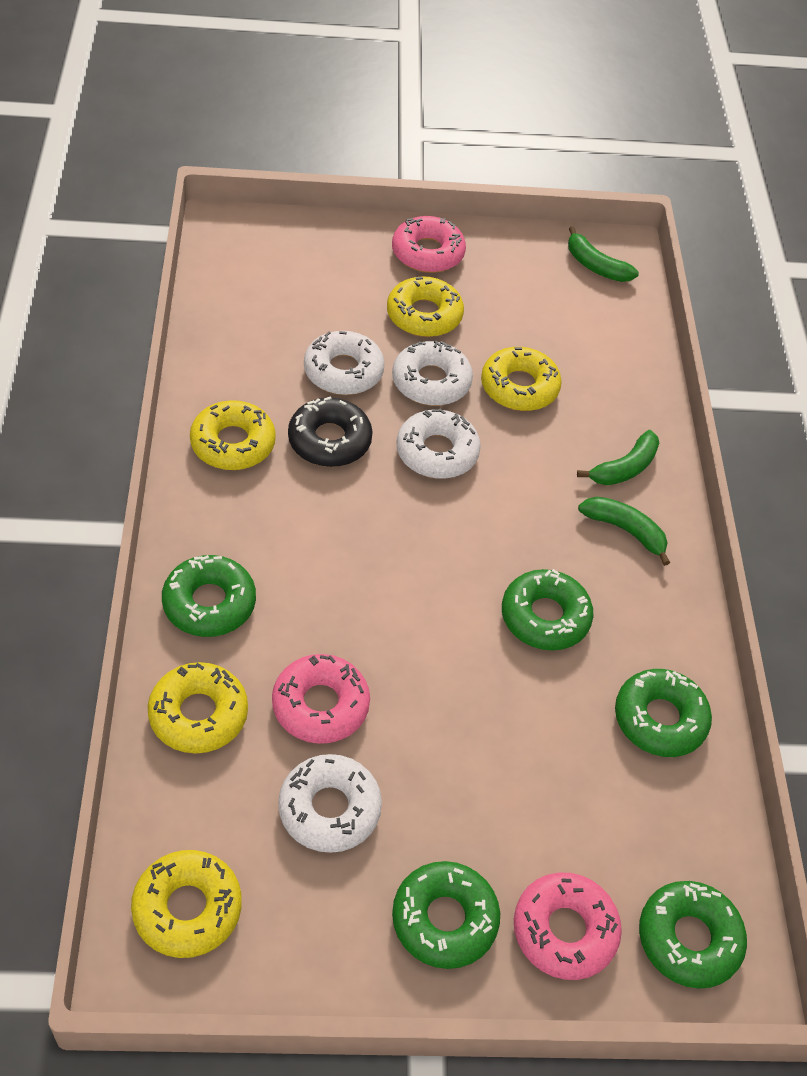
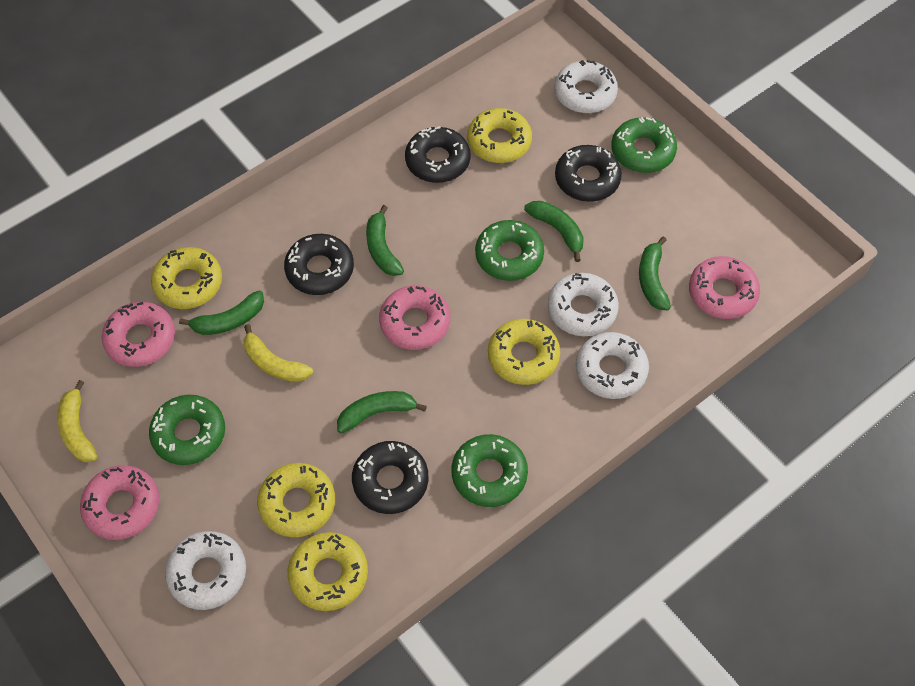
black donut: 1 -> 4
green banana: 3 -> 5
green donut: 5 -> 4
pink donut: 3 -> 4
yellow banana: 0 -> 2

